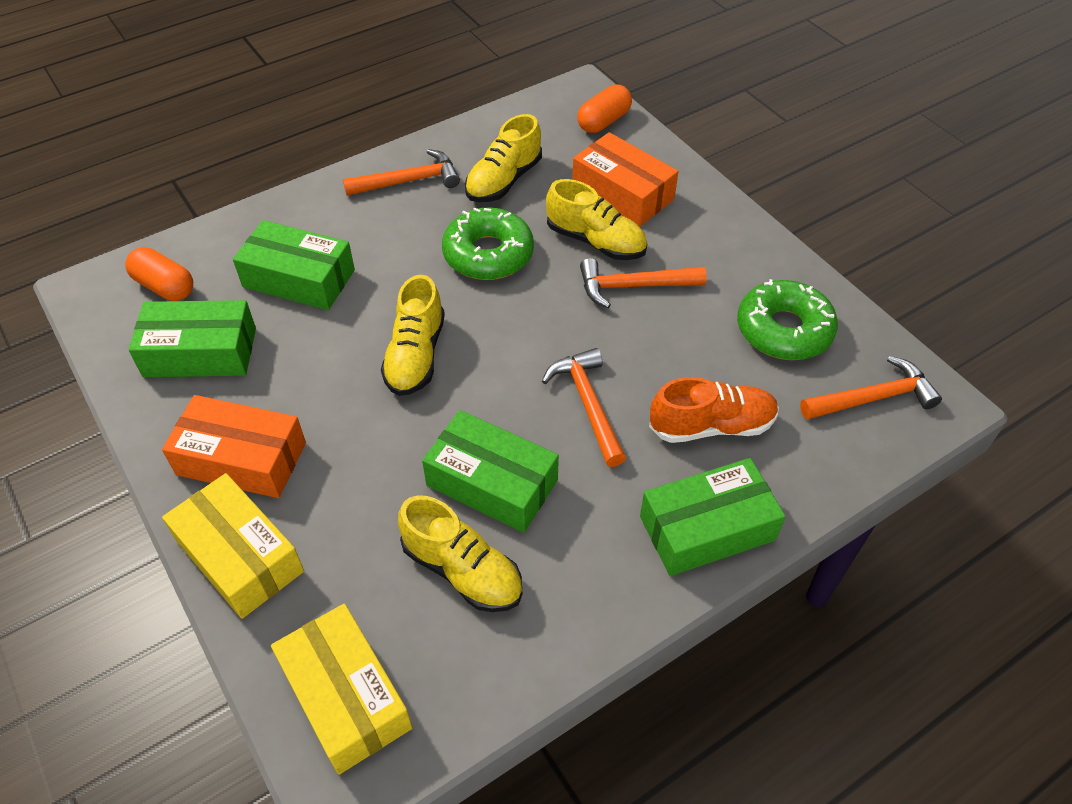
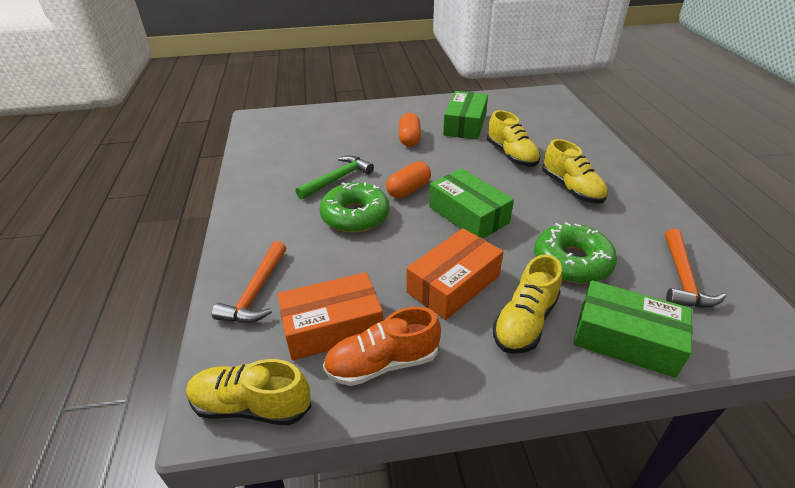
green box: 4 -> 3
green hammer: 0 -> 1
orange hammer: 4 -> 2
yellow box: 2 -> 0

